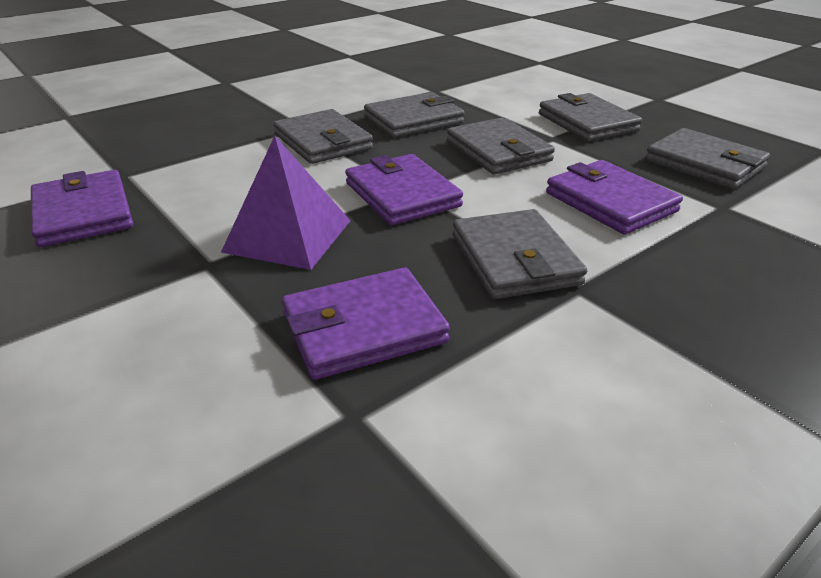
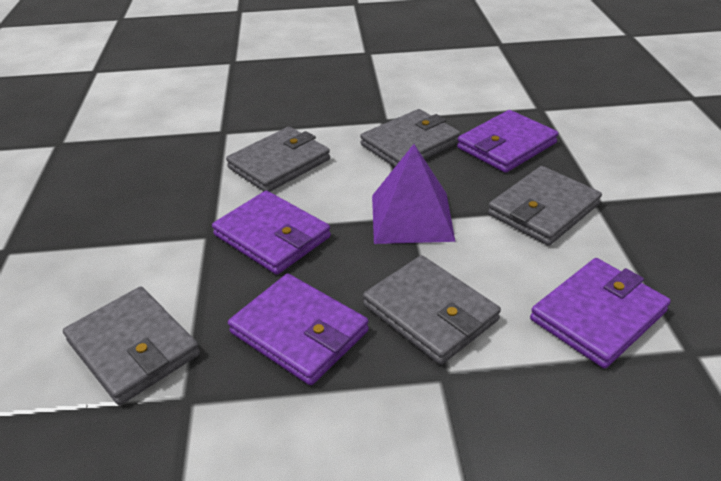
grey wallet: 6 -> 5

